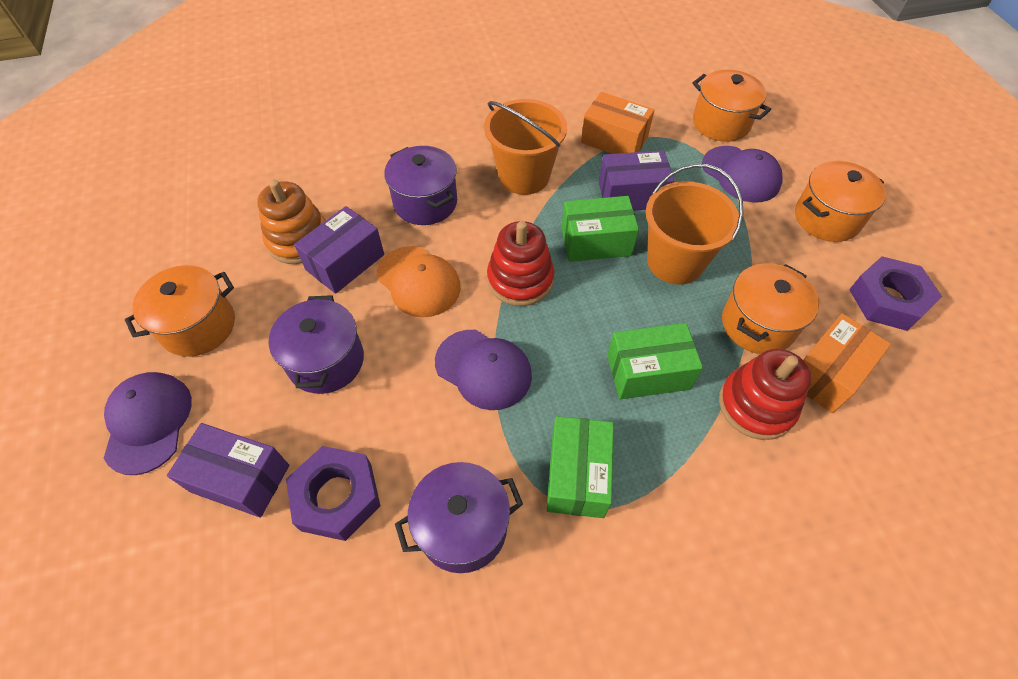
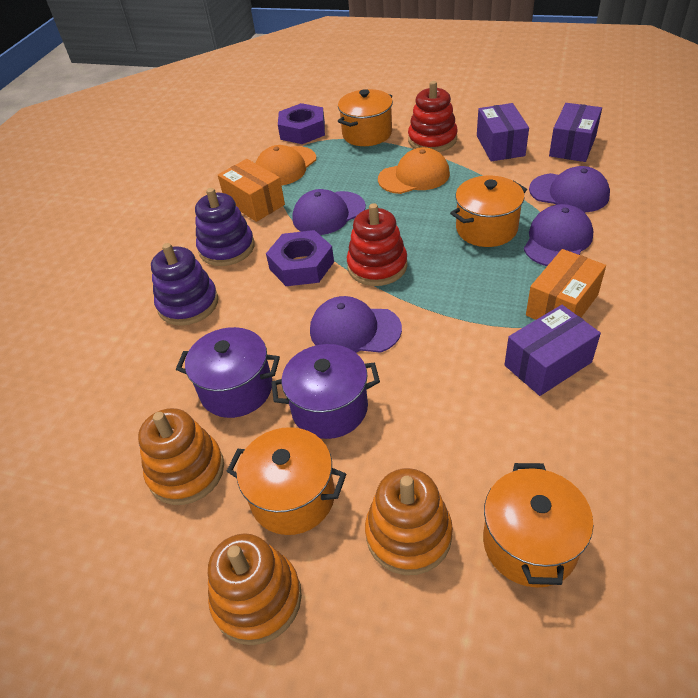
green box: 3 -> 0
orange bucket: 2 -> 0
orange cap: 1 -> 2
orange stacking toy: 1 -> 3
purple cap: 3 -> 4
purple pot: 3 -> 2
purple stacking toy: 0 -> 2

